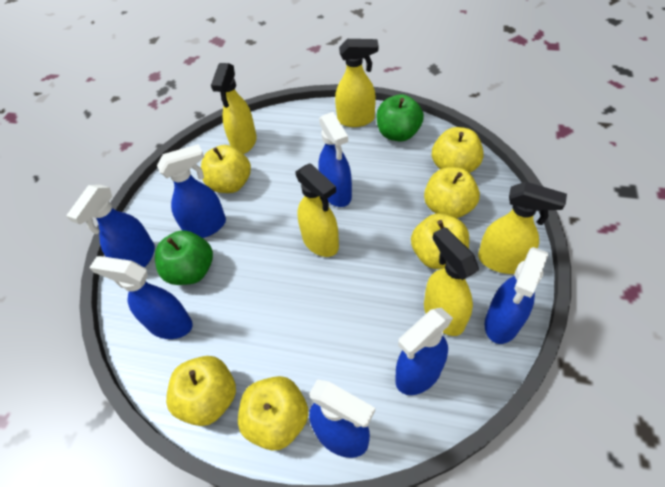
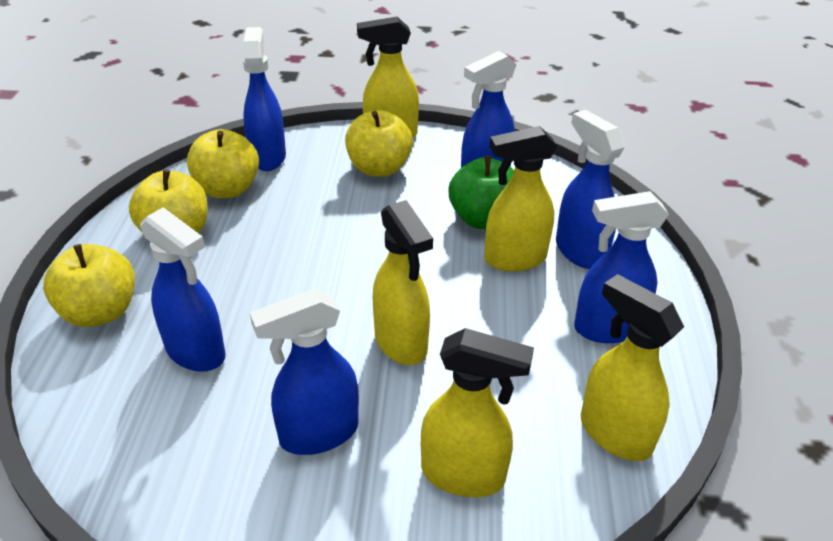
blue spray bottle: 7 -> 6
green apple: 2 -> 1
yellow apple: 6 -> 4

